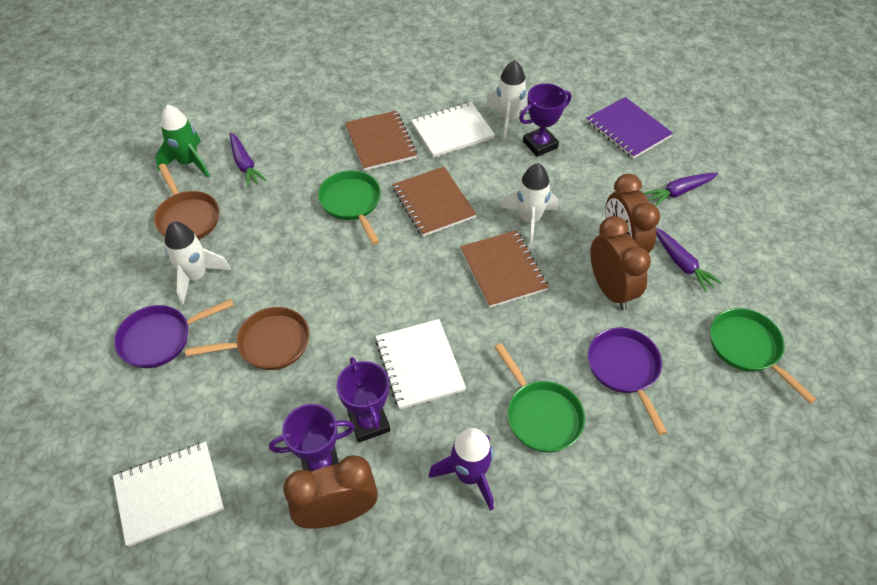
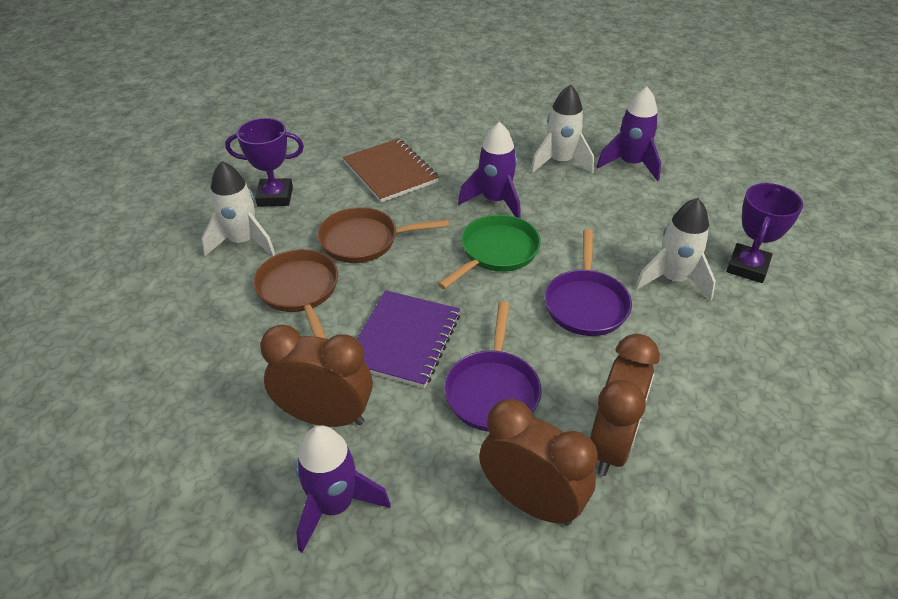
brown notebook: 3 -> 1
green pan: 3 -> 1
green rocket: 1 -> 0
purple carrot: 3 -> 0
purple rocket: 1 -> 3
purple trophy: 3 -> 2
white notebook: 3 -> 0

